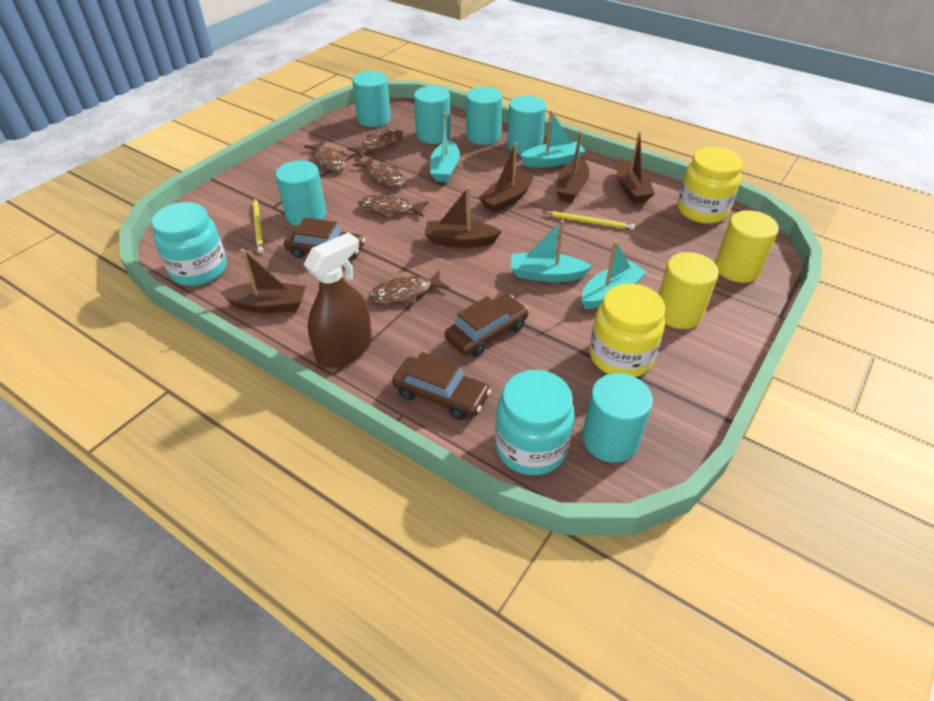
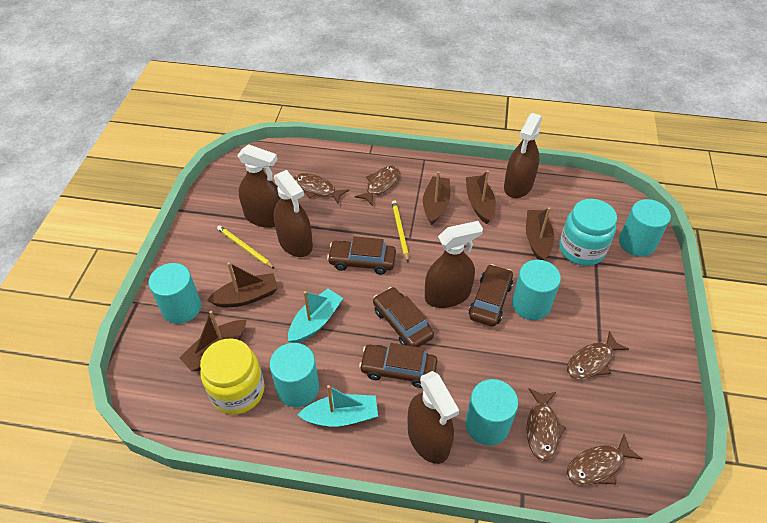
brown car: 3 -> 4
brown spray bottle: 1 -> 5
turquoise boat: 4 -> 2
turquoise cylinder: 6 -> 5
turquoise jar: 2 -> 1
yellow cylinder: 2 -> 0
yellow jar: 2 -> 1

